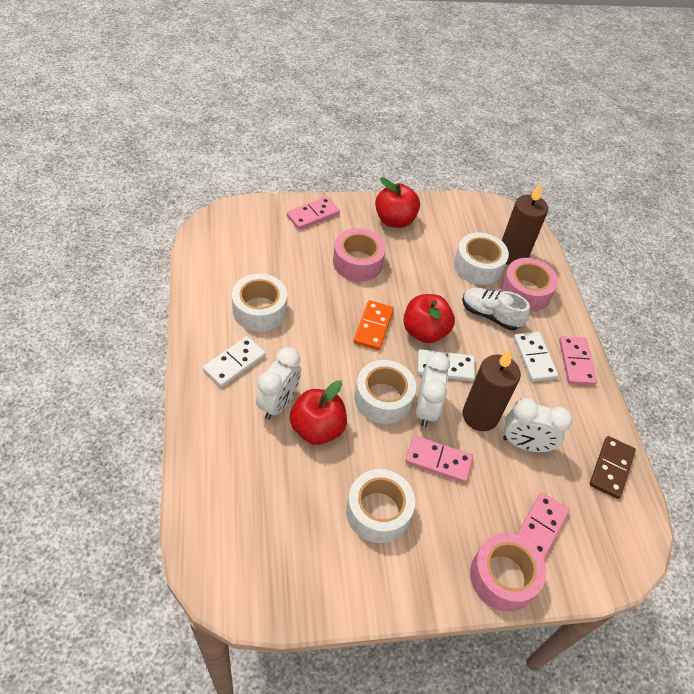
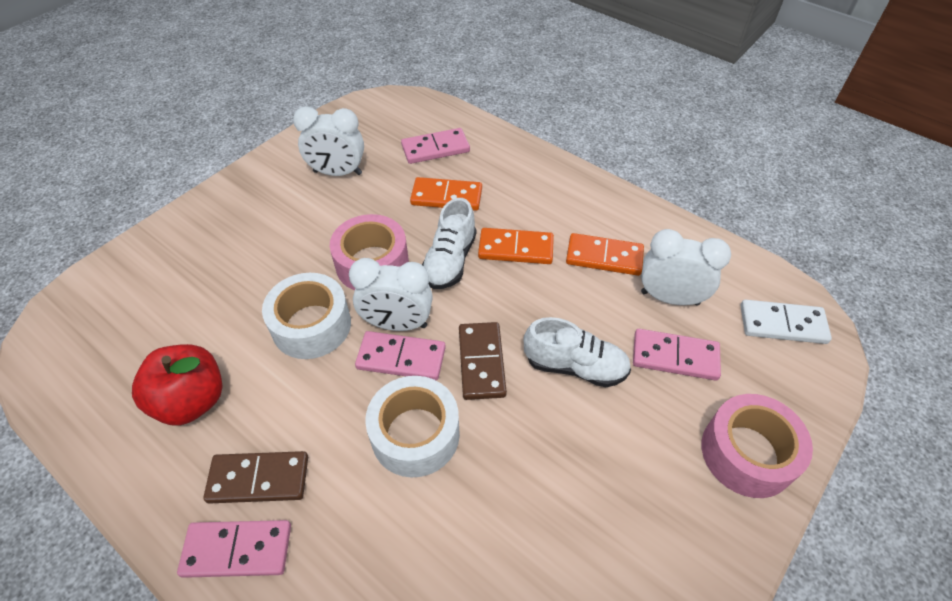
brown candle: 2 -> 0
brown domino: 1 -> 2
orange domino: 1 -> 3
pink tape: 3 -> 2
red apple: 3 -> 1
white domino: 3 -> 1
white shoe: 1 -> 2
white tape: 4 -> 2

